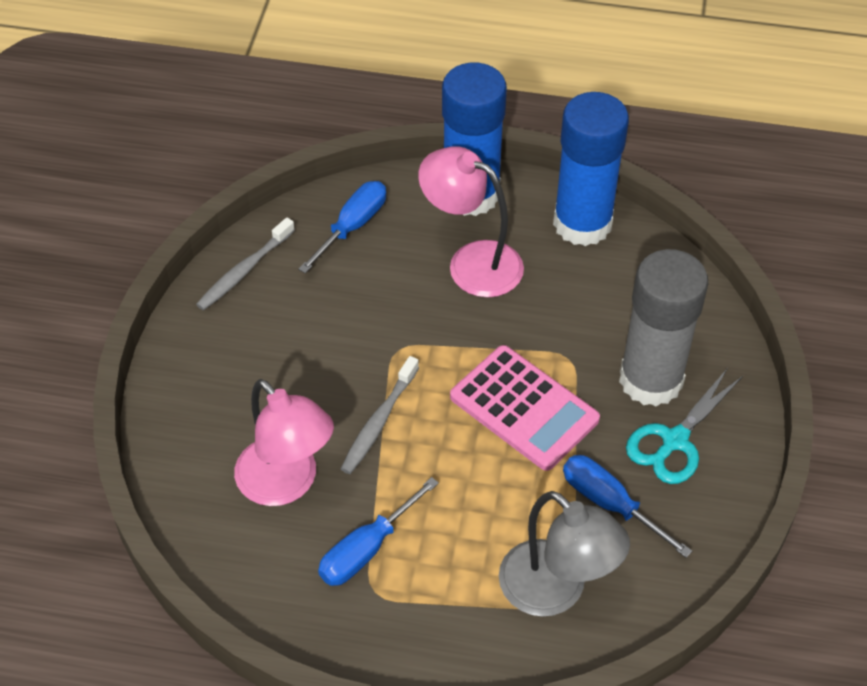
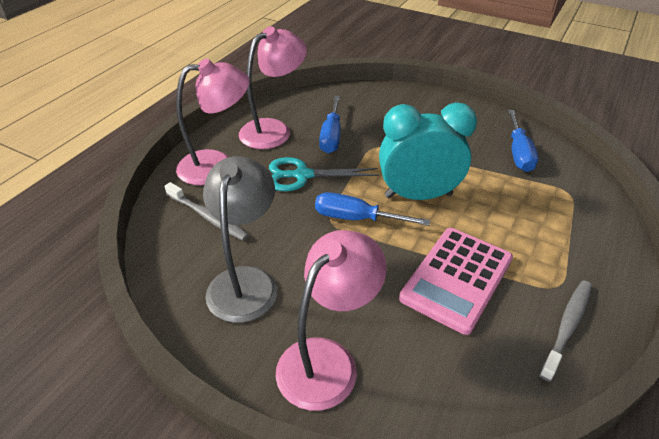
blue glue stick: 2 -> 0
grey glue stick: 1 -> 0
pink lamp: 2 -> 3
turquoise clock: 0 -> 1

